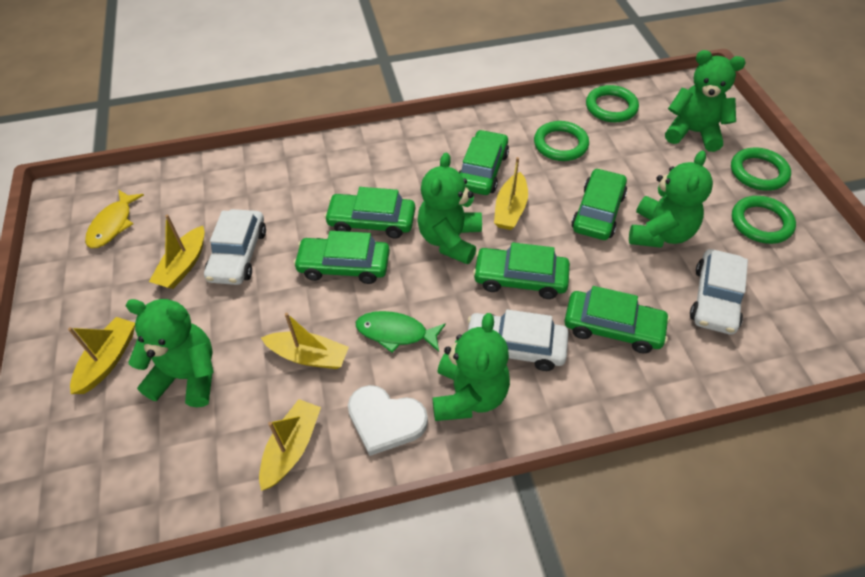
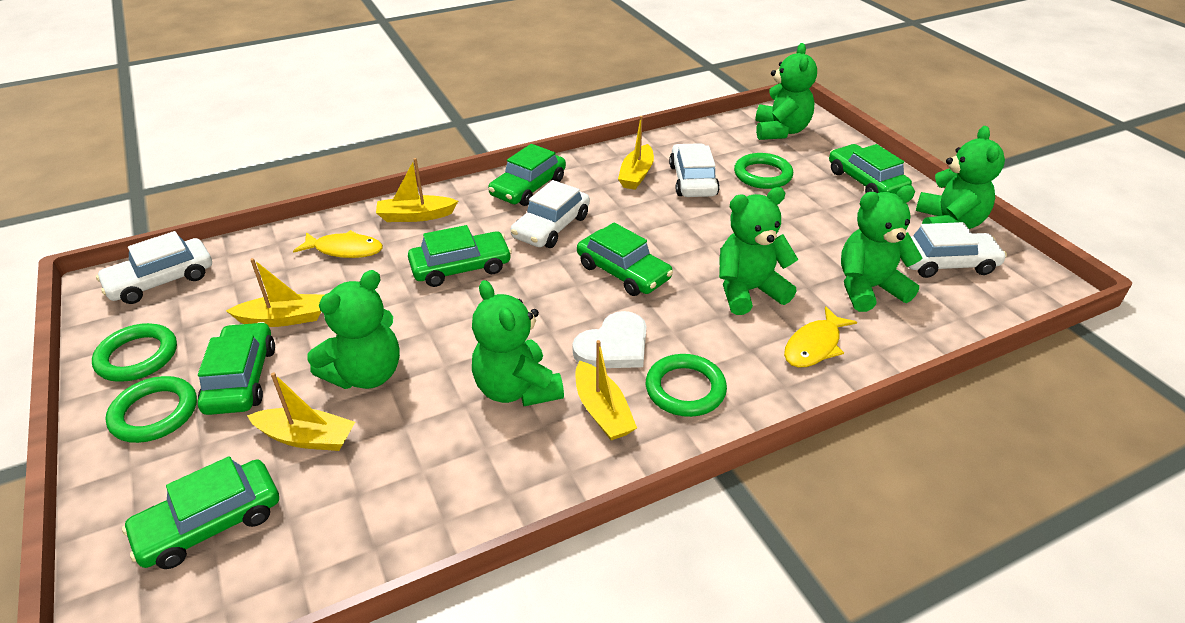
green fish: 1 -> 0
green teddy bear: 5 -> 6
white car: 3 -> 4
yellow fish: 1 -> 2

